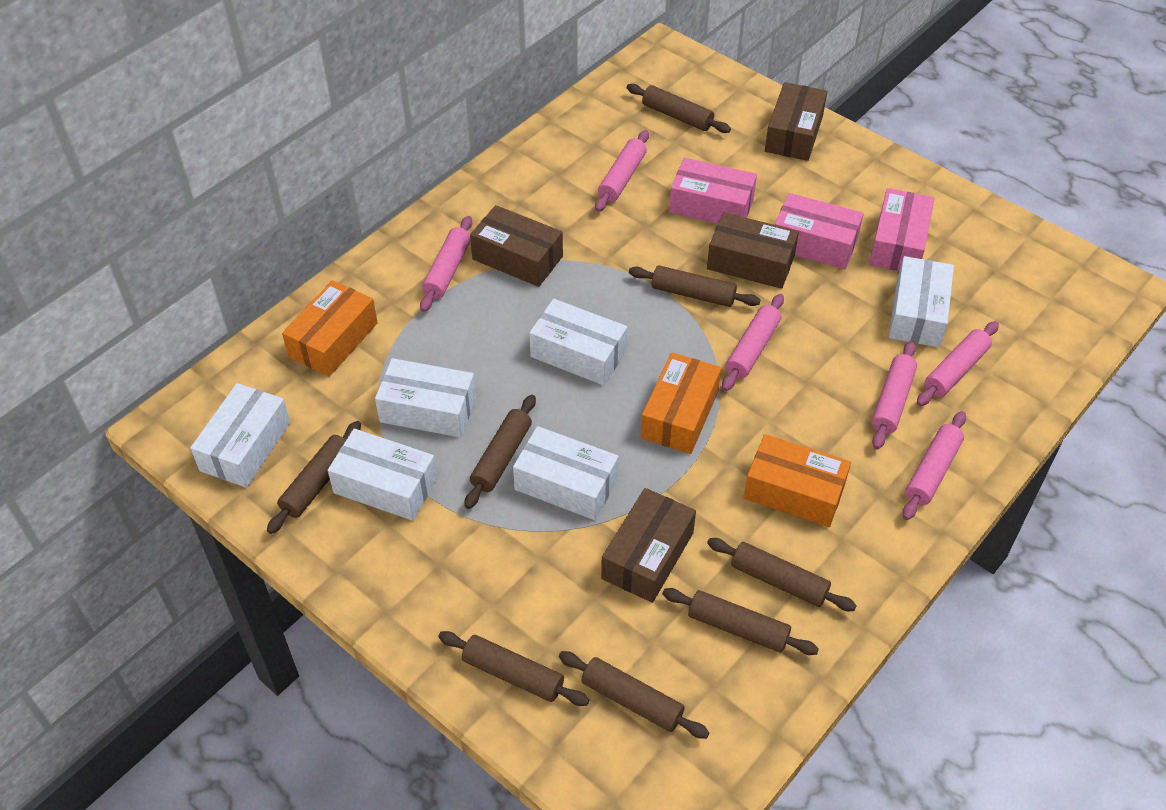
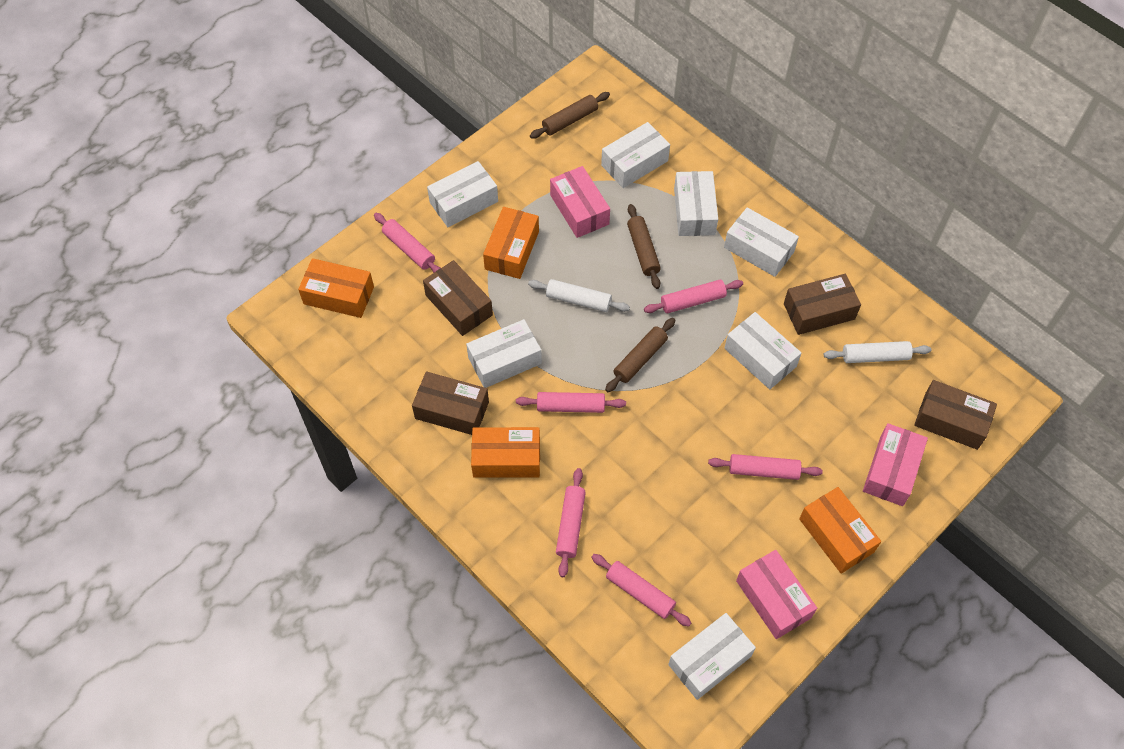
brown rolling pin: 8 -> 3
orange box: 3 -> 4
white box: 6 -> 7
white rolling pin: 0 -> 2

